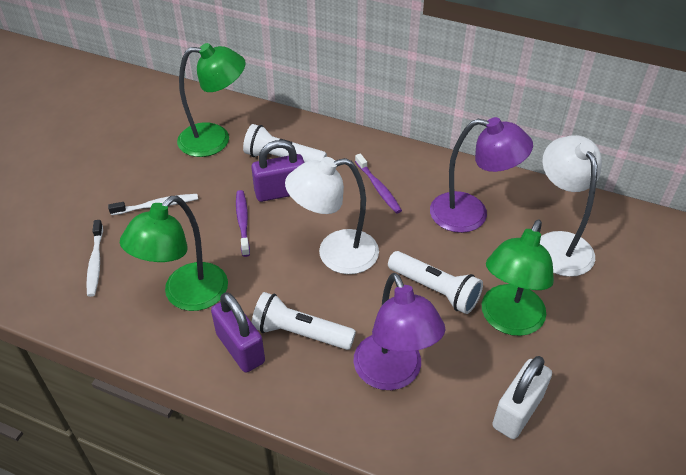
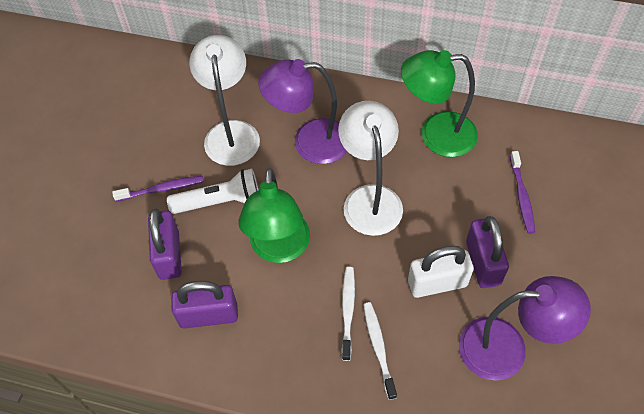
green lamp: 3 -> 2
purple padlock: 2 -> 3
white flashlight: 3 -> 1

